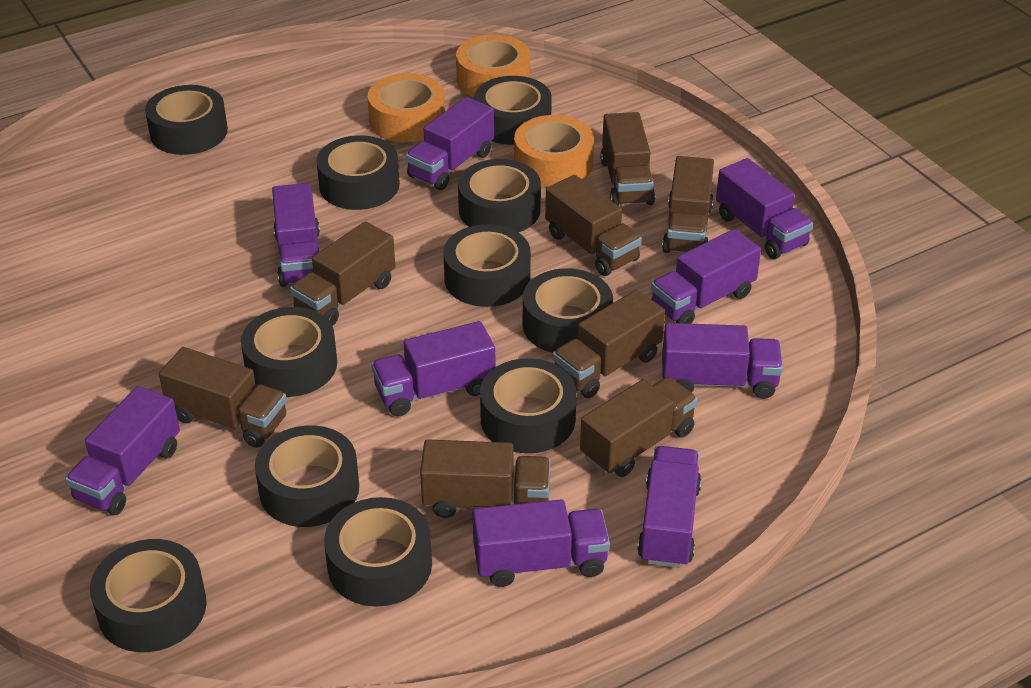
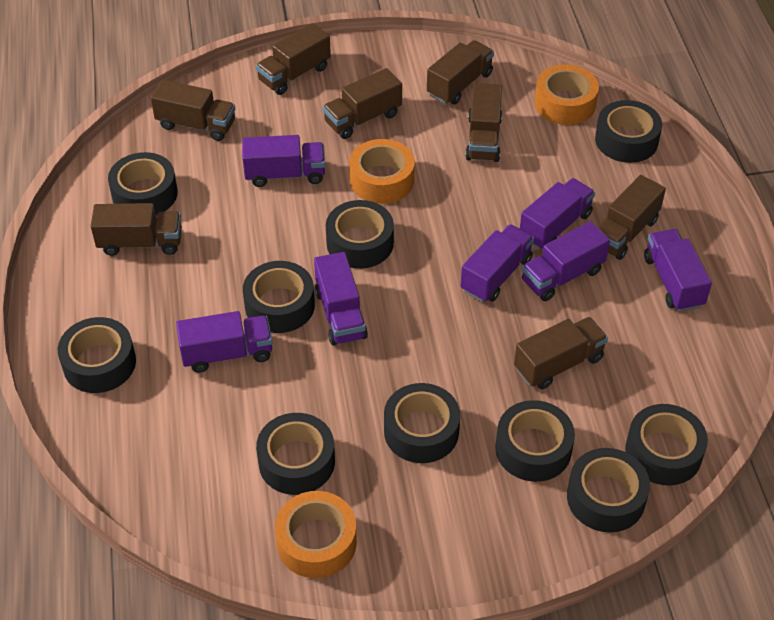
black tape: 11 -> 10
purple truck: 9 -> 7

